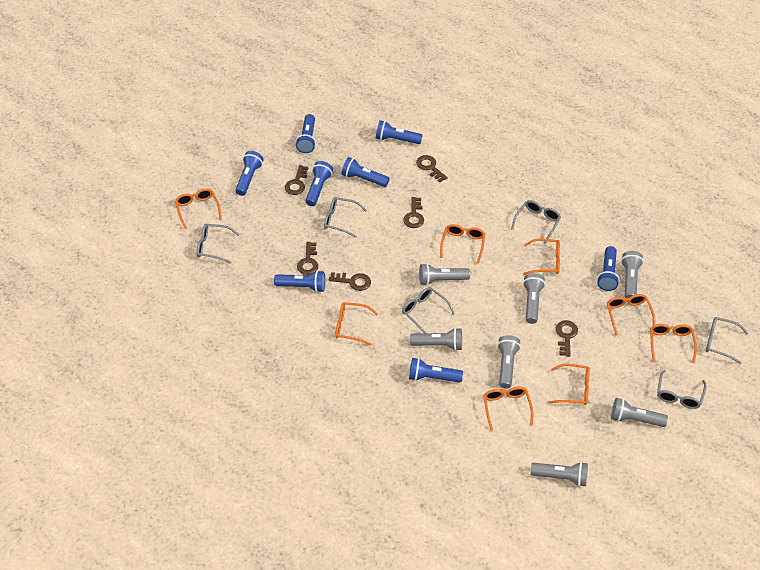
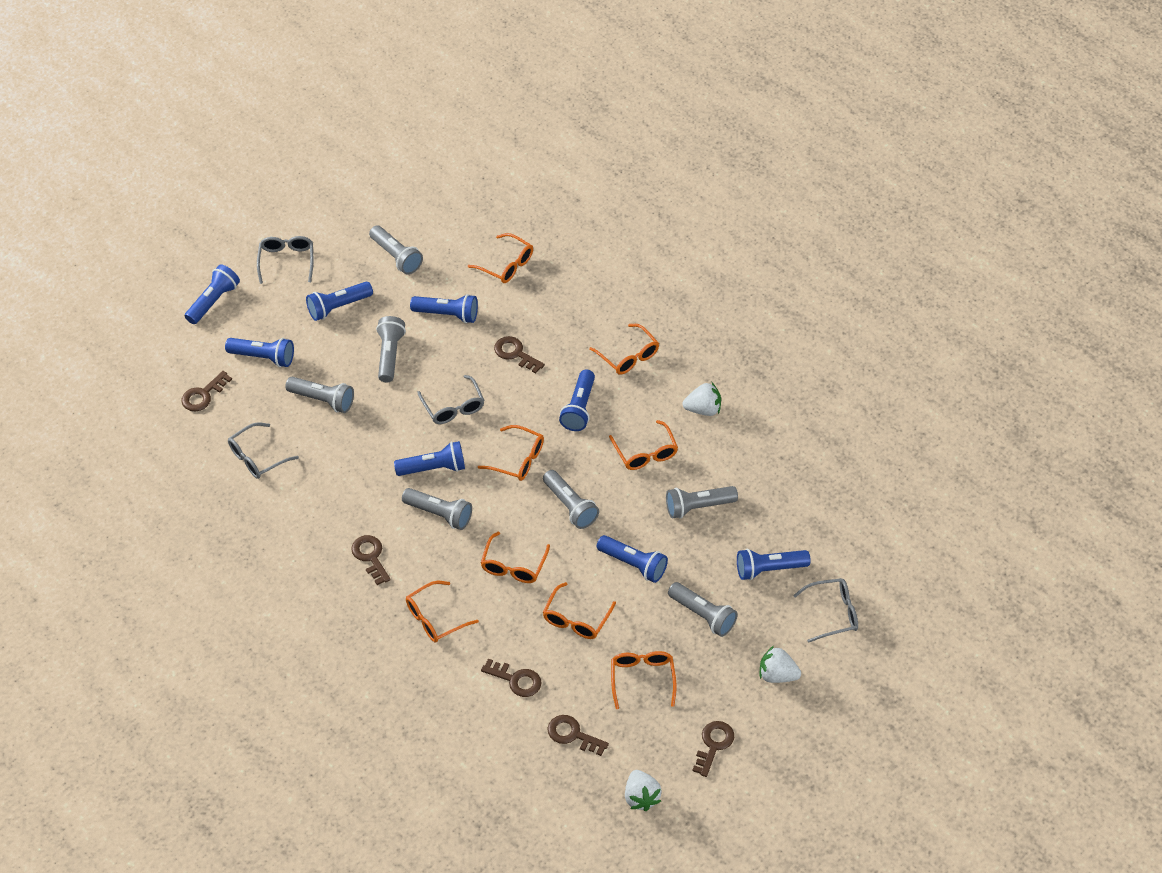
grey glasses: 6 -> 4
white strawberry: 0 -> 3

